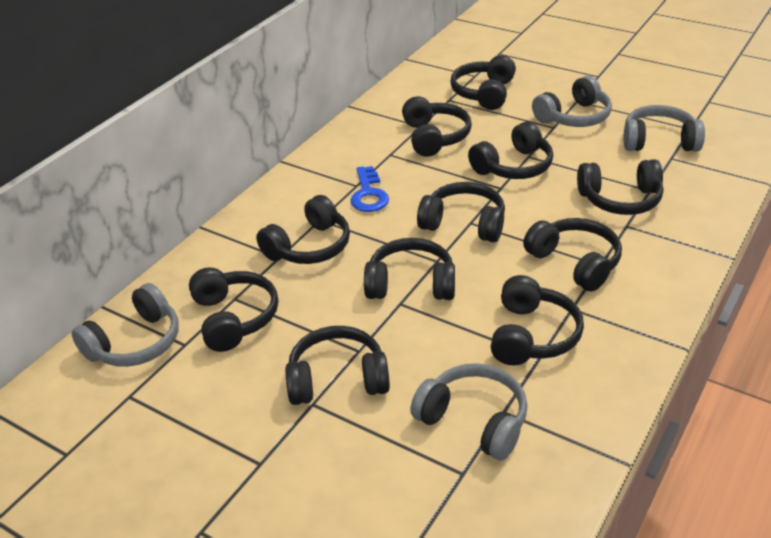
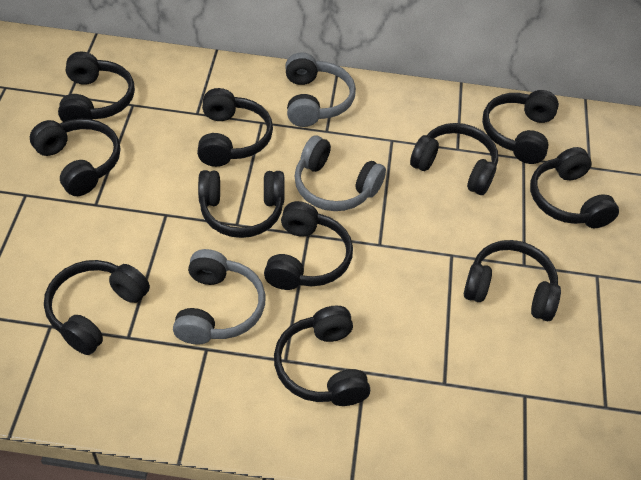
blue key: 1 -> 0
grey headphones: 4 -> 3

